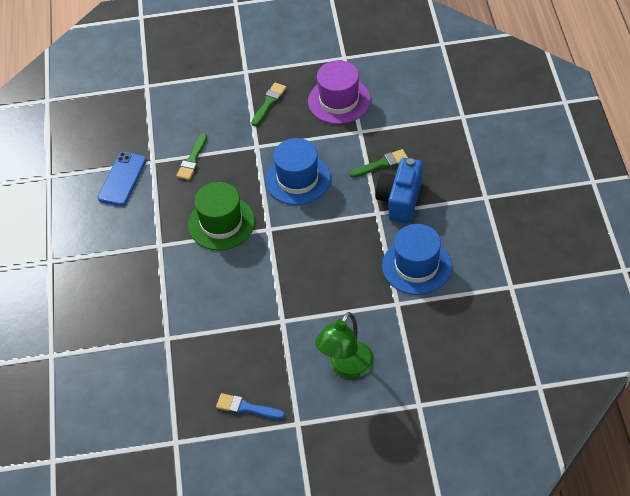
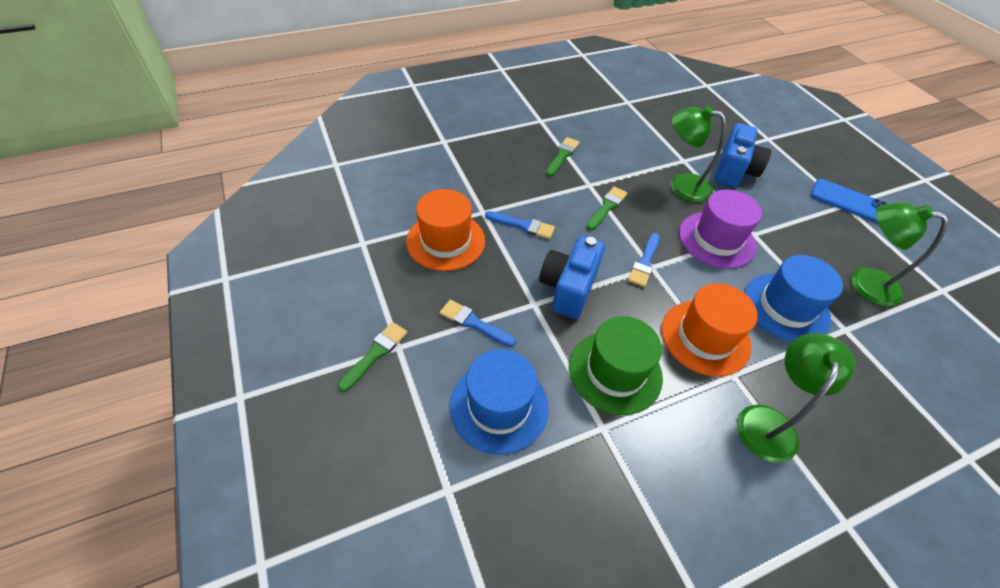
blue brush: 1 -> 3
blue camera: 1 -> 2
green lamp: 1 -> 3
orange hat: 0 -> 2

